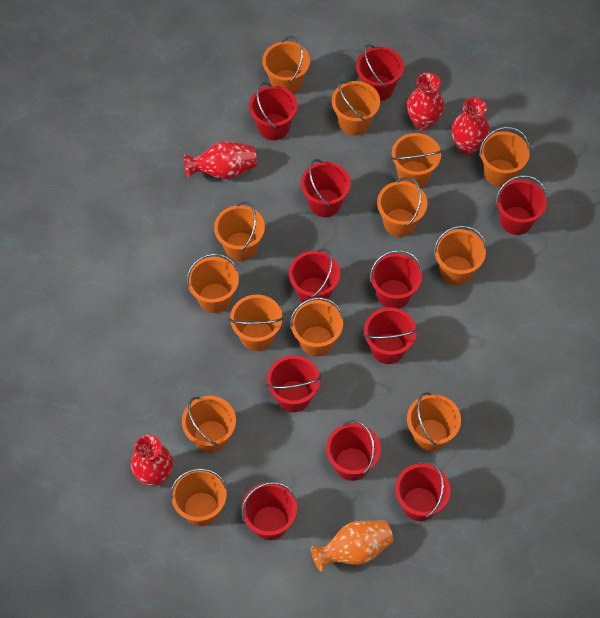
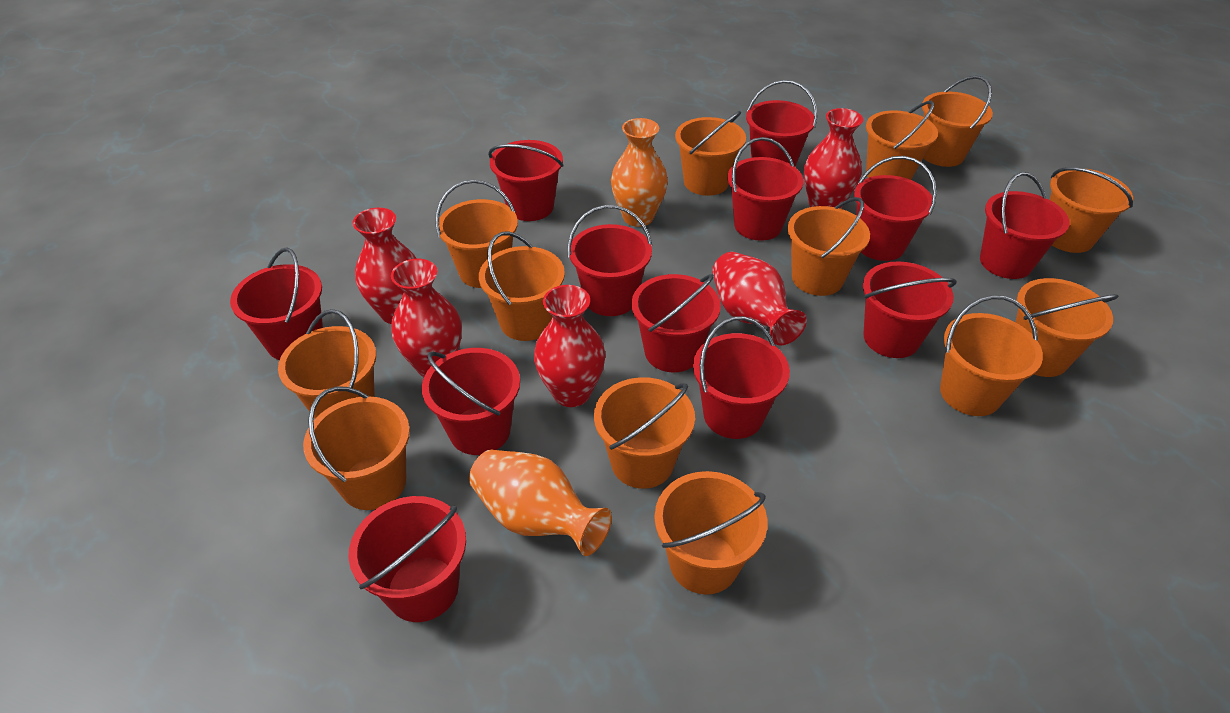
orange vase: 1 -> 2
red bucket: 11 -> 12
red vase: 4 -> 5

